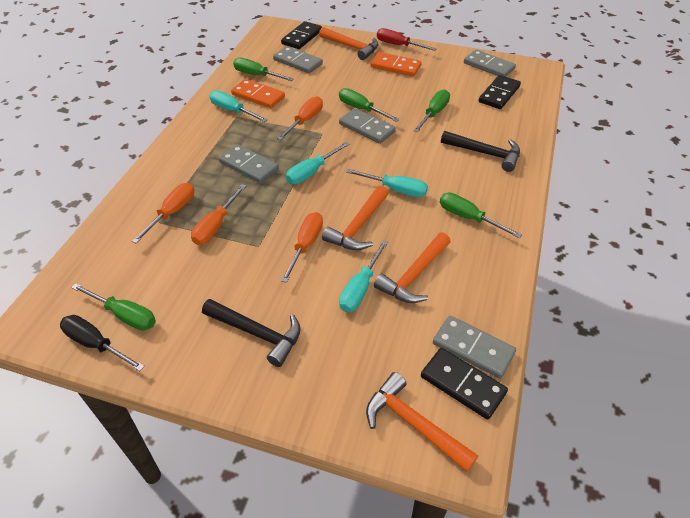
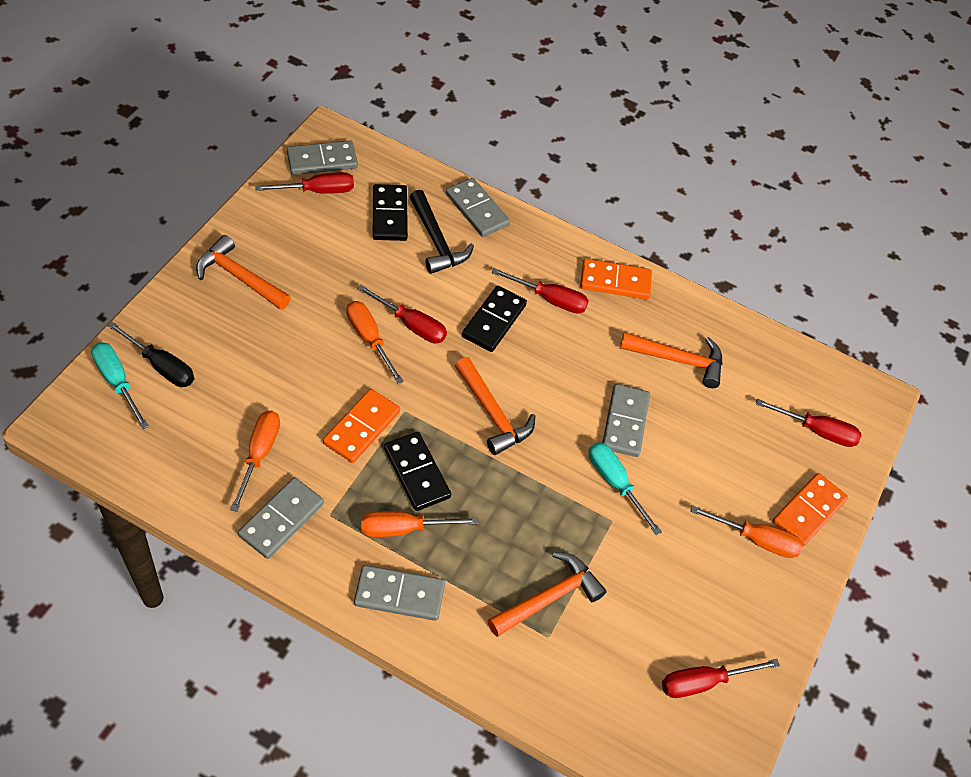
black hammer: 2 -> 1
green screwdriver: 5 -> 0
orange domino: 2 -> 3
red screwdriver: 1 -> 5
turquoise screwdriver: 4 -> 2

